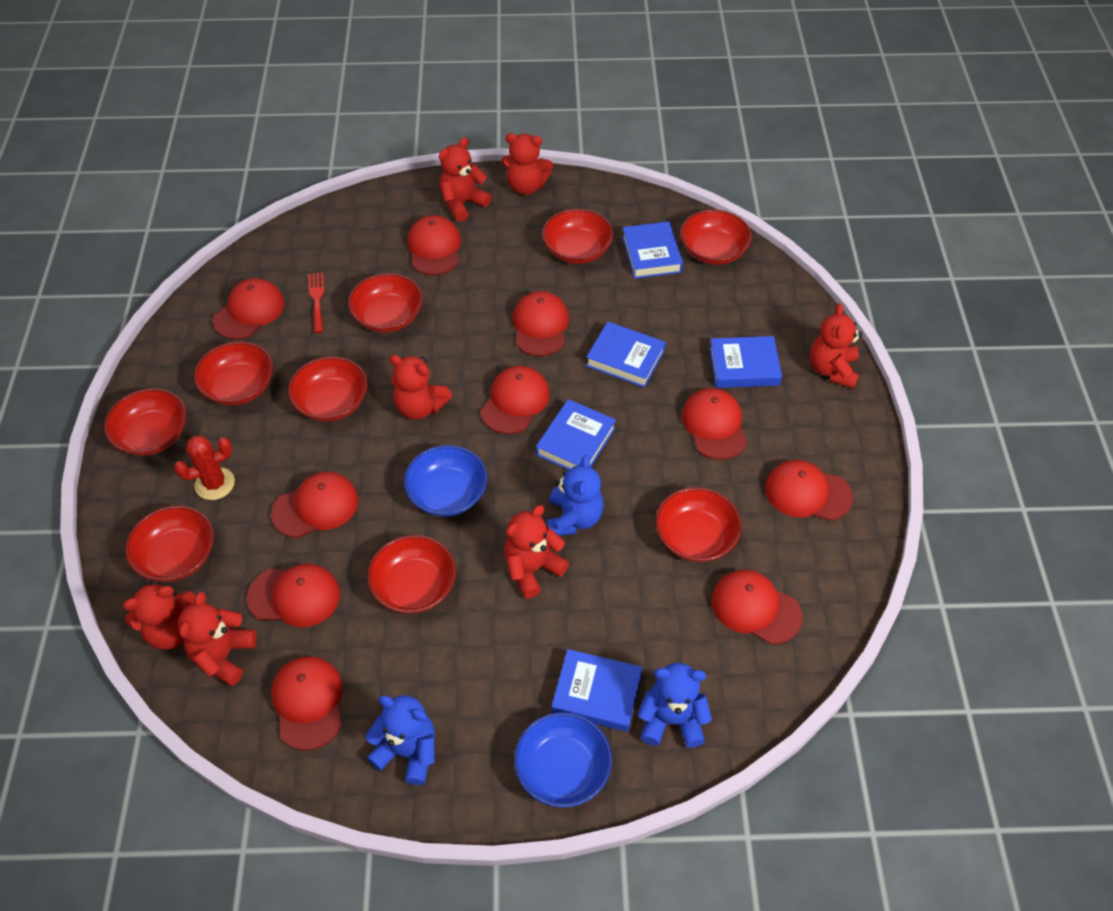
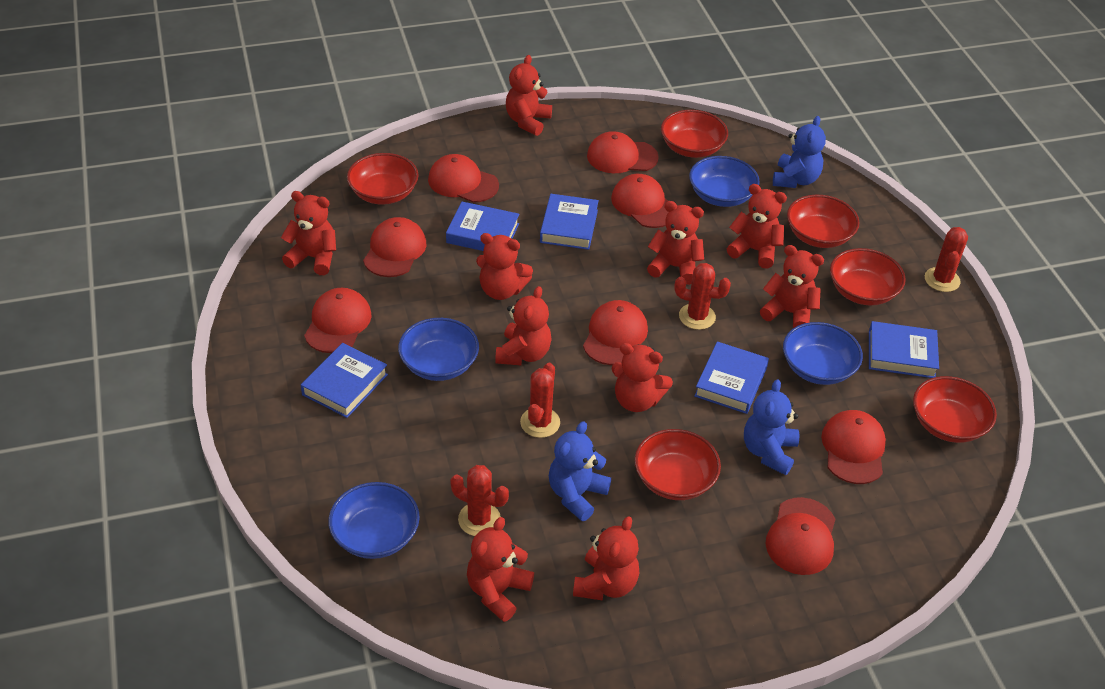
blue bowl: 2 -> 4
red bowl: 9 -> 6
red cactus: 1 -> 4
red cap: 10 -> 8
red fork: 1 -> 0
red teddy bear: 7 -> 10

